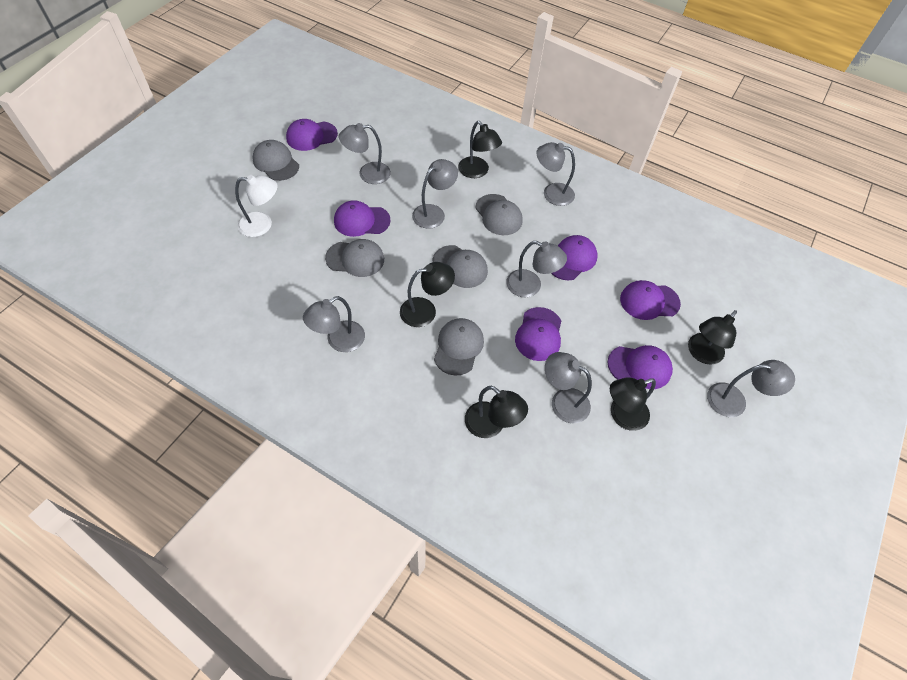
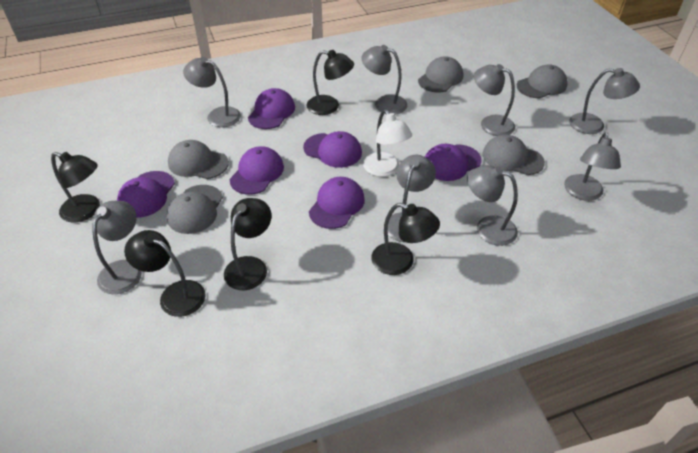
grey lamp: 7 -> 8

